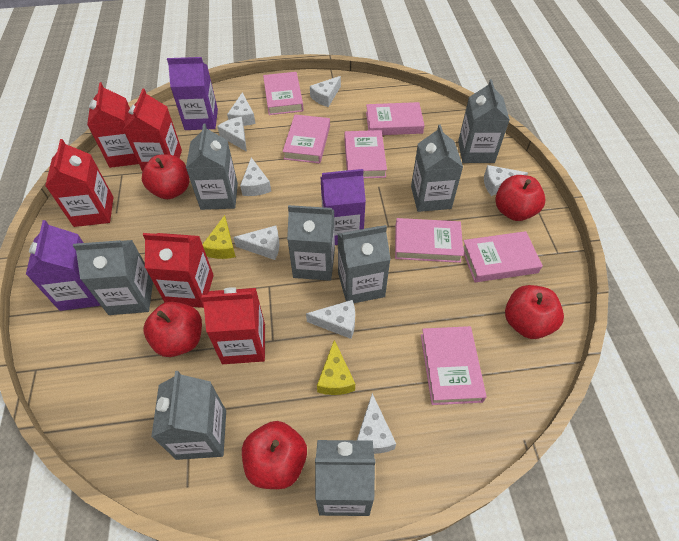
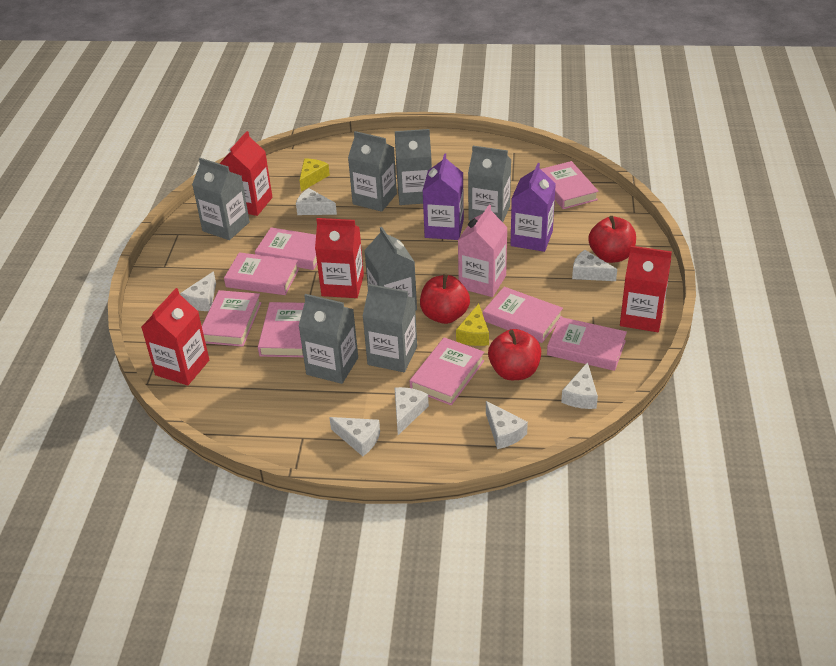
grey carton: 8 -> 7
pink book: 7 -> 8
pink carton: 0 -> 1
purple carton: 3 -> 2
red apple: 5 -> 3
red carton: 5 -> 4
white cheese: 8 -> 7

